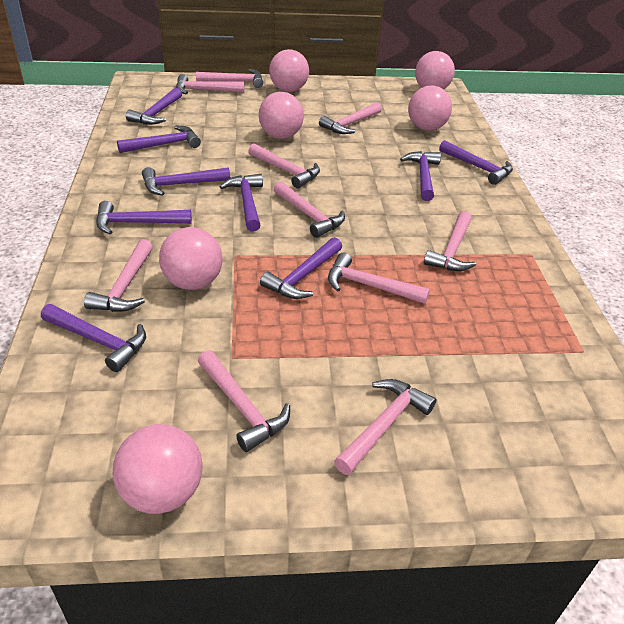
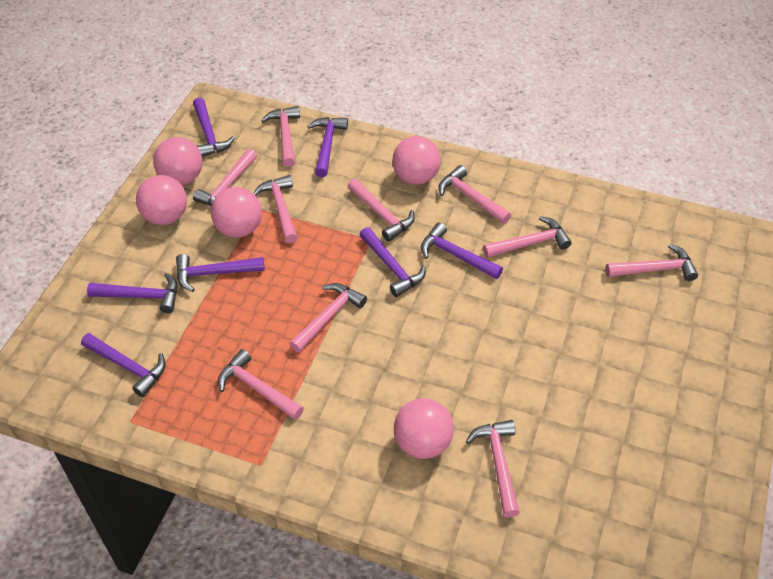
pink ball: 6 -> 5
purple hammer: 9 -> 7

